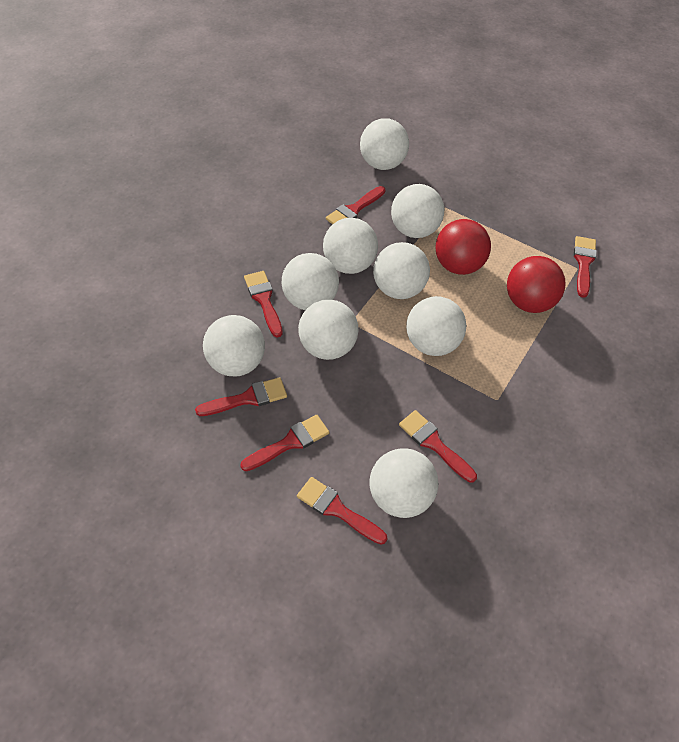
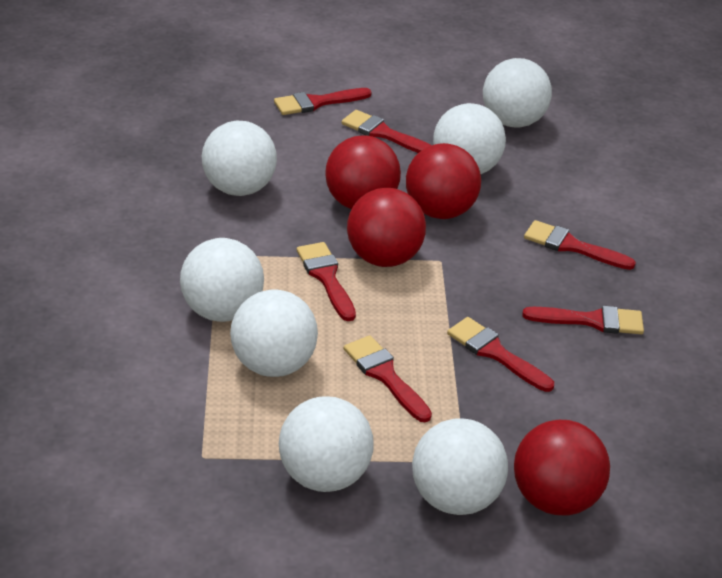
red ball: 2 -> 4
white ball: 9 -> 7

